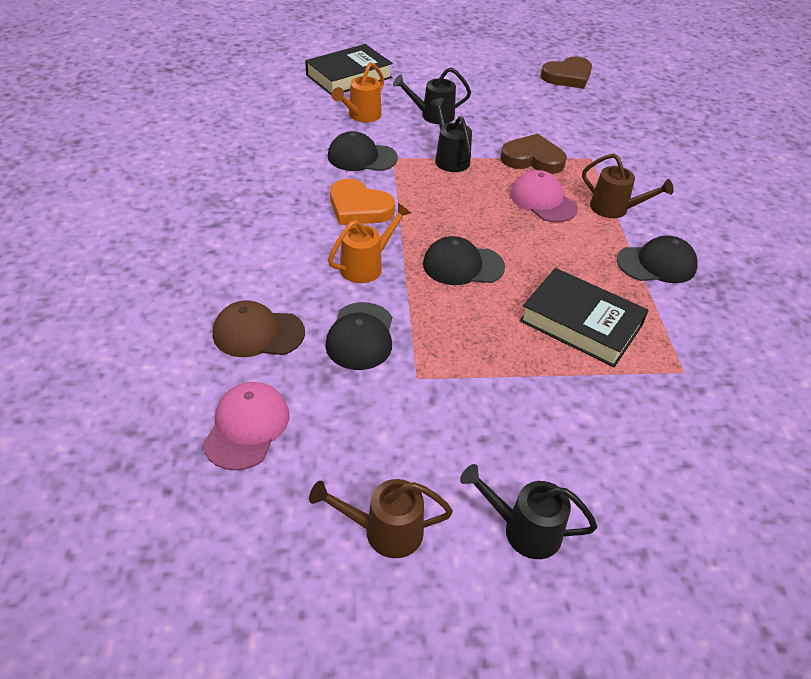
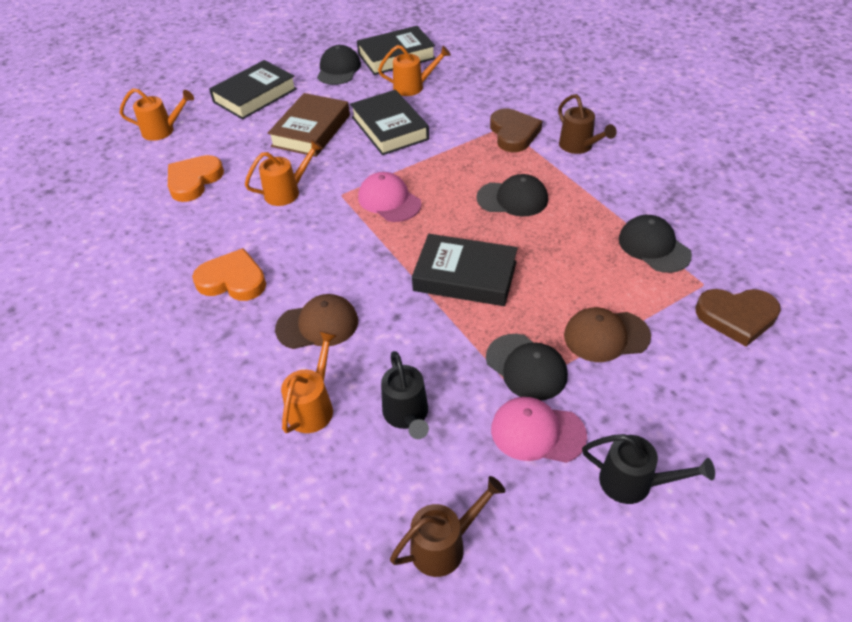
black book: 2 -> 4
black watering can: 3 -> 2
brown book: 0 -> 1
brown cap: 1 -> 2
orange heart: 1 -> 2
orange watering can: 2 -> 4

